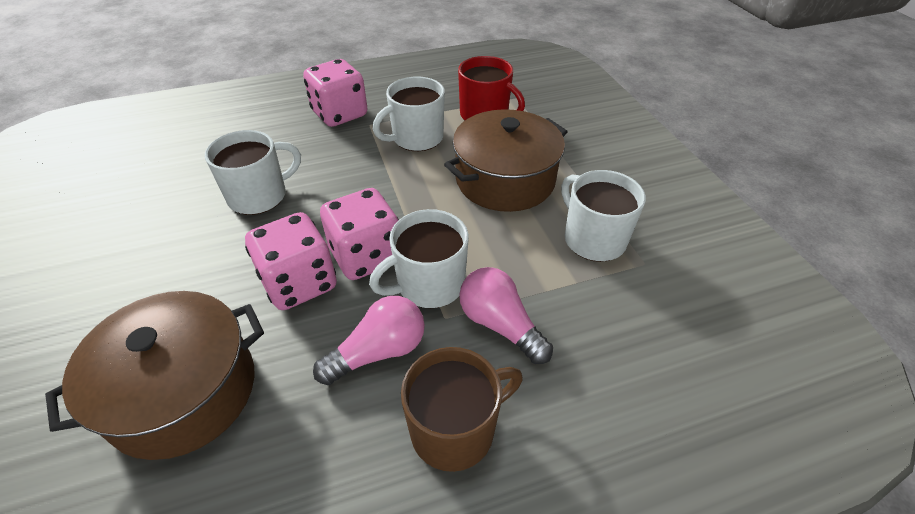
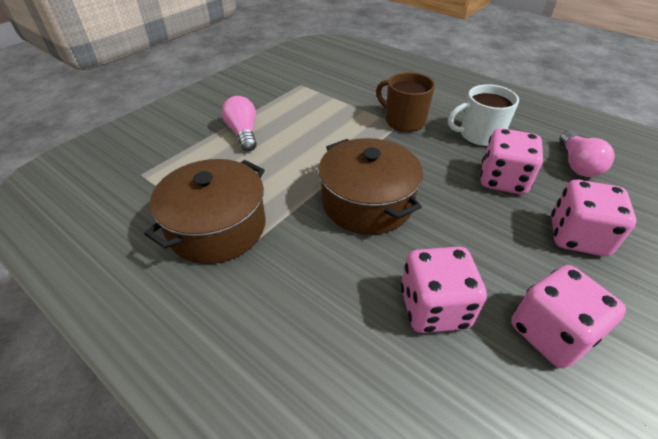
pink dice: 3 -> 4
red mug: 1 -> 0
white mug: 4 -> 1

